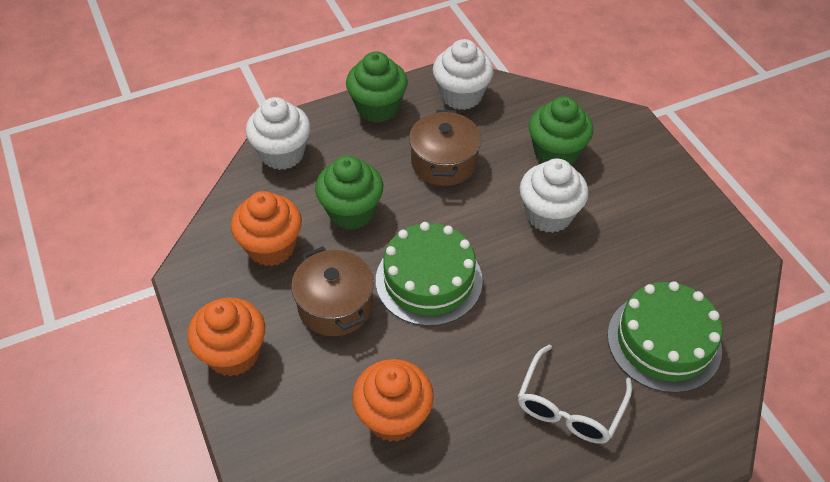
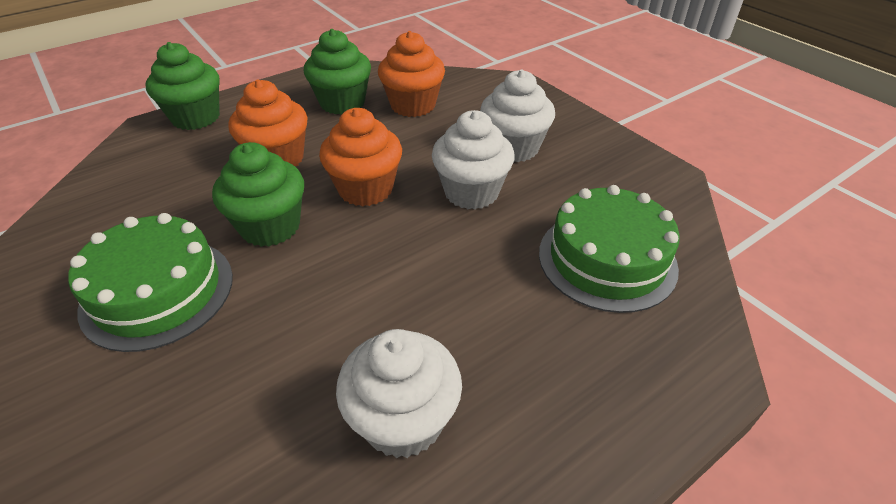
brown pot: 2 -> 0
white glasses: 1 -> 0

